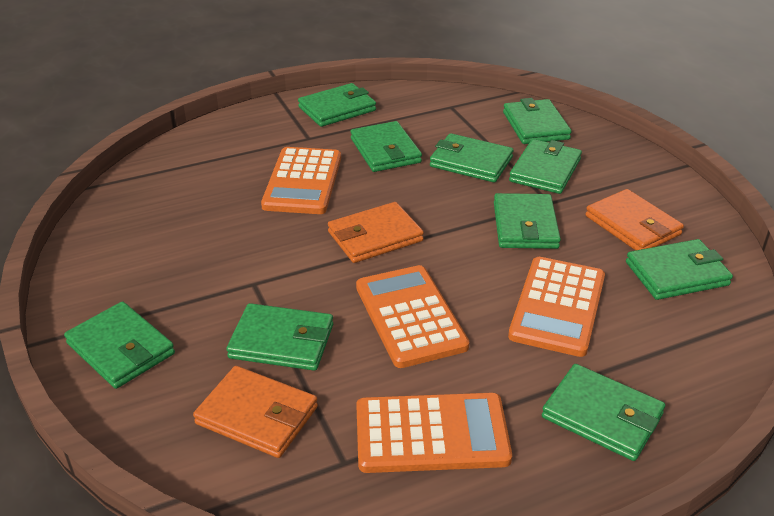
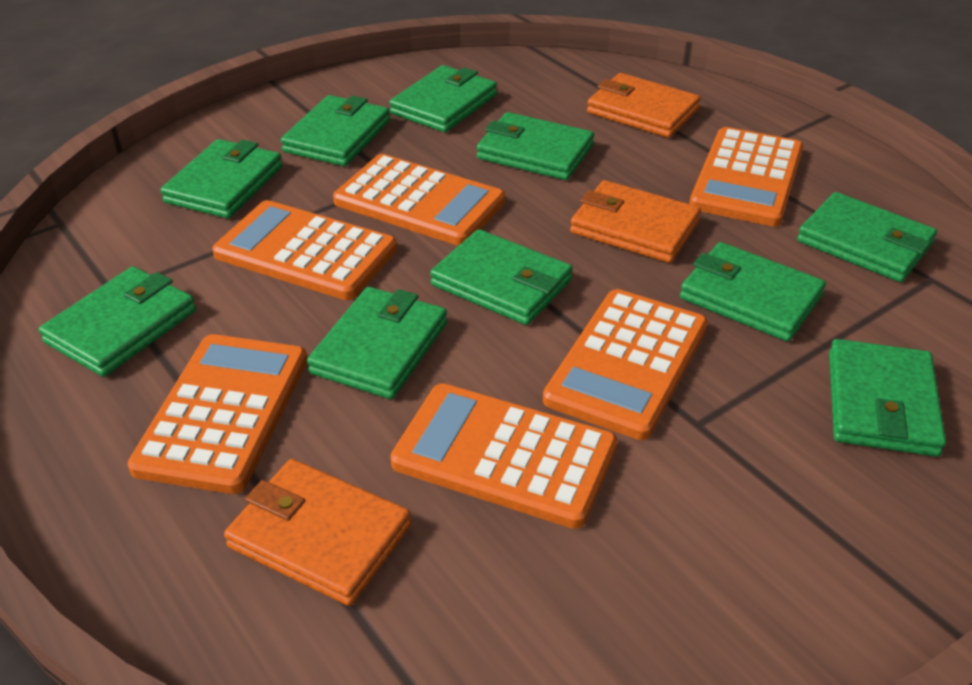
orange calculator: 4 -> 6

